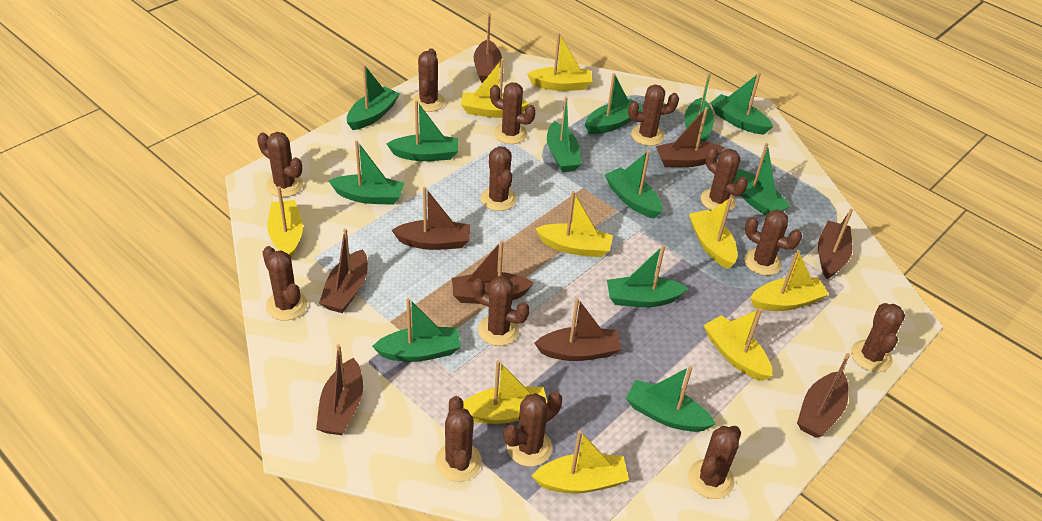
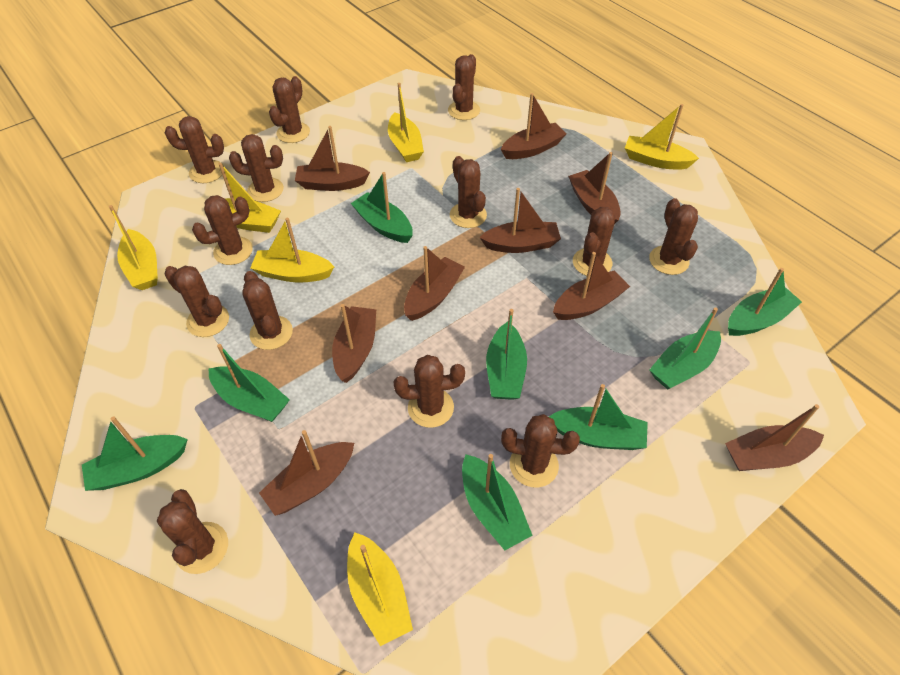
green boat: 12 -> 8
yellow boat: 9 -> 6

